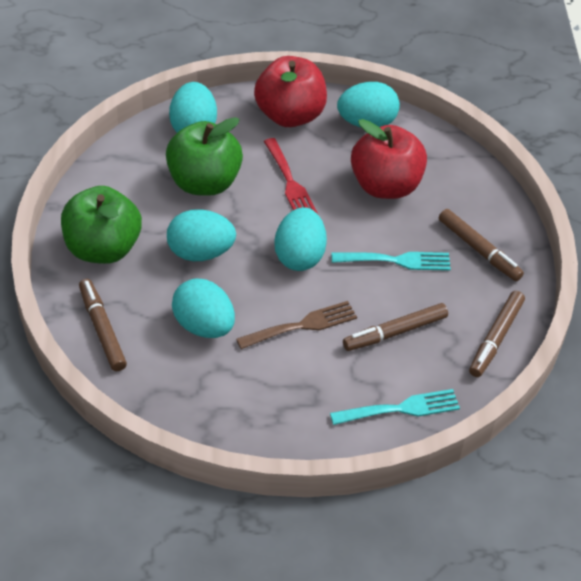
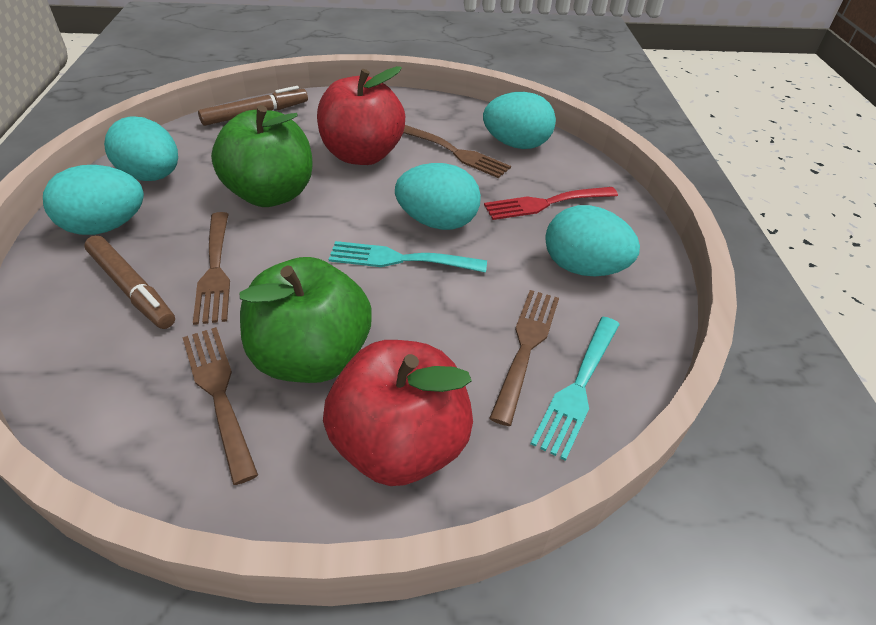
brown fork: 1 -> 4
brown marker: 4 -> 2

